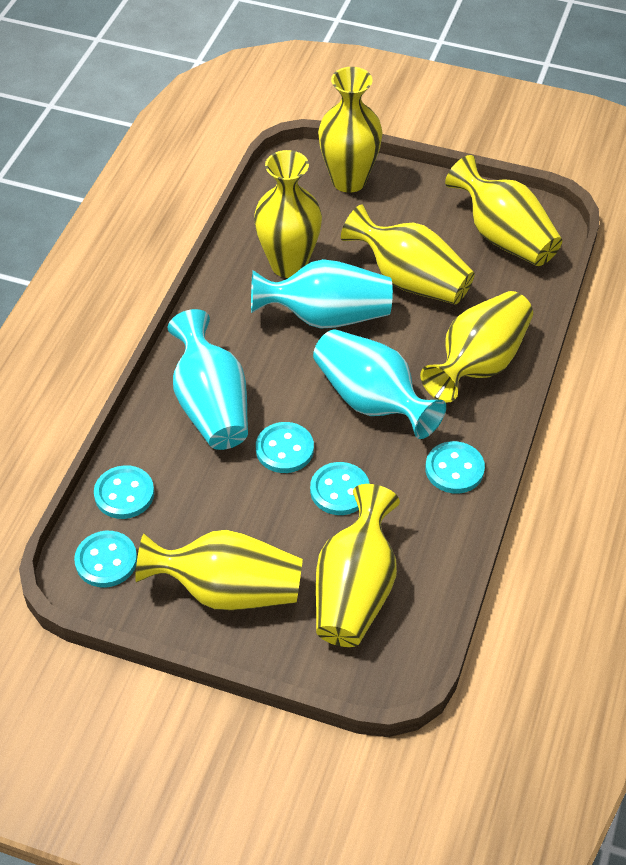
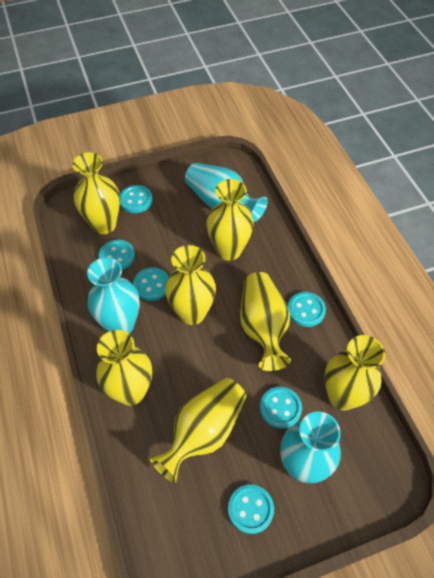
turquoise button: 5 -> 6

